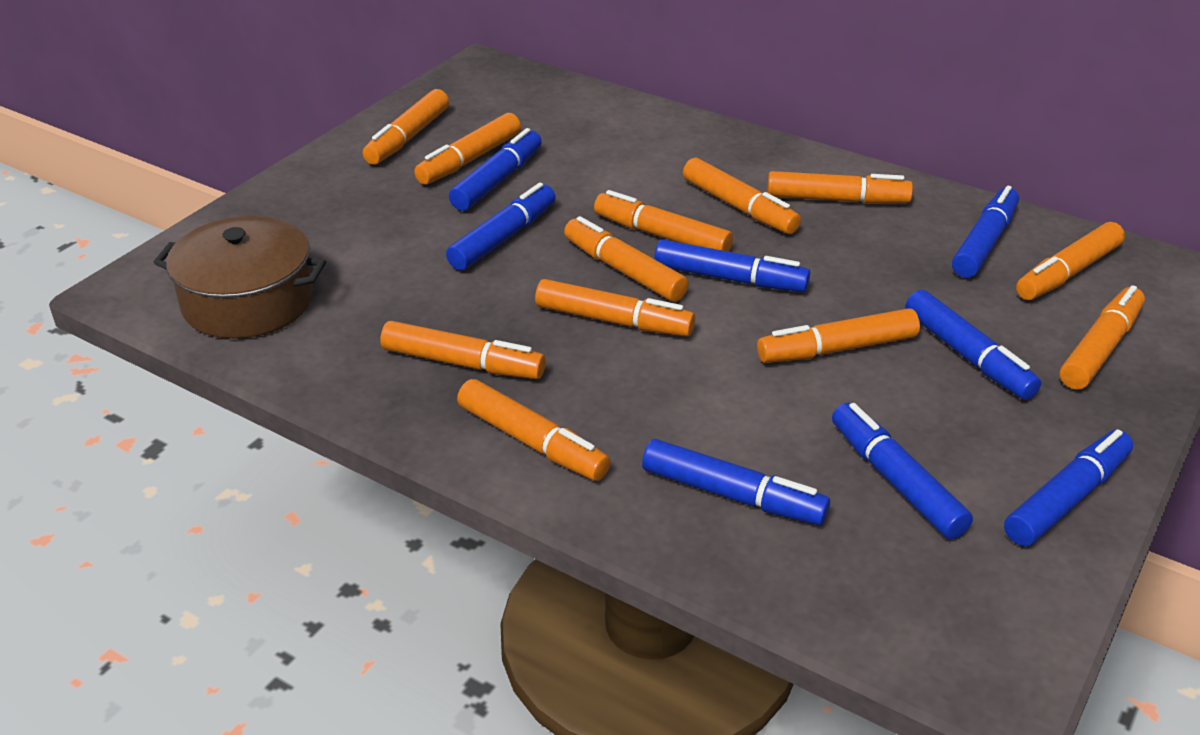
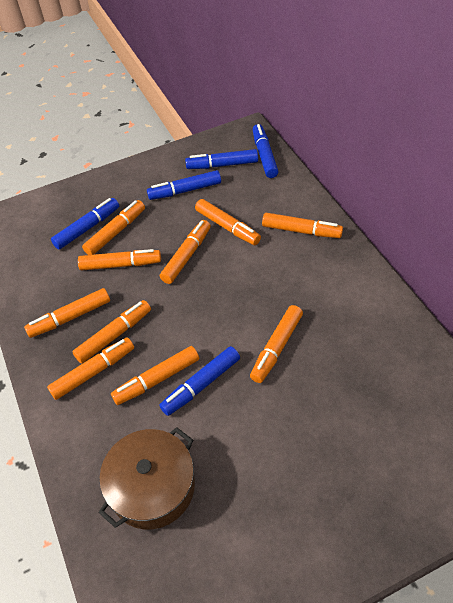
blue marker: 8 -> 5
orange marker: 12 -> 10

